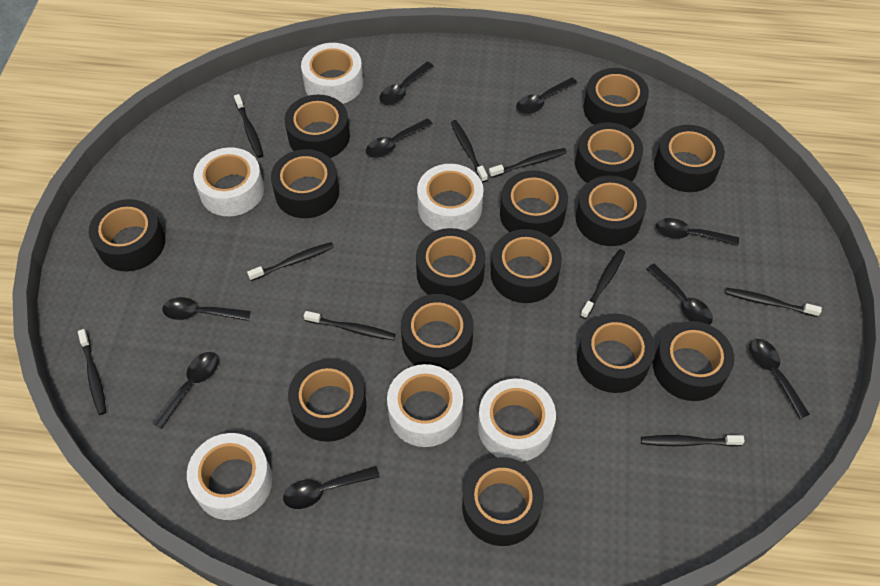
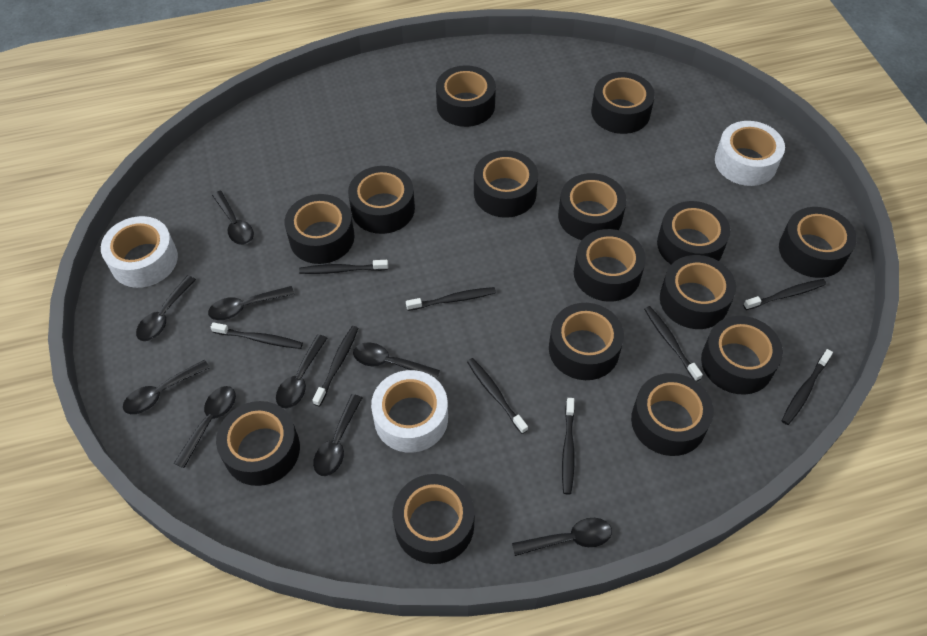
white tape: 6 -> 3

